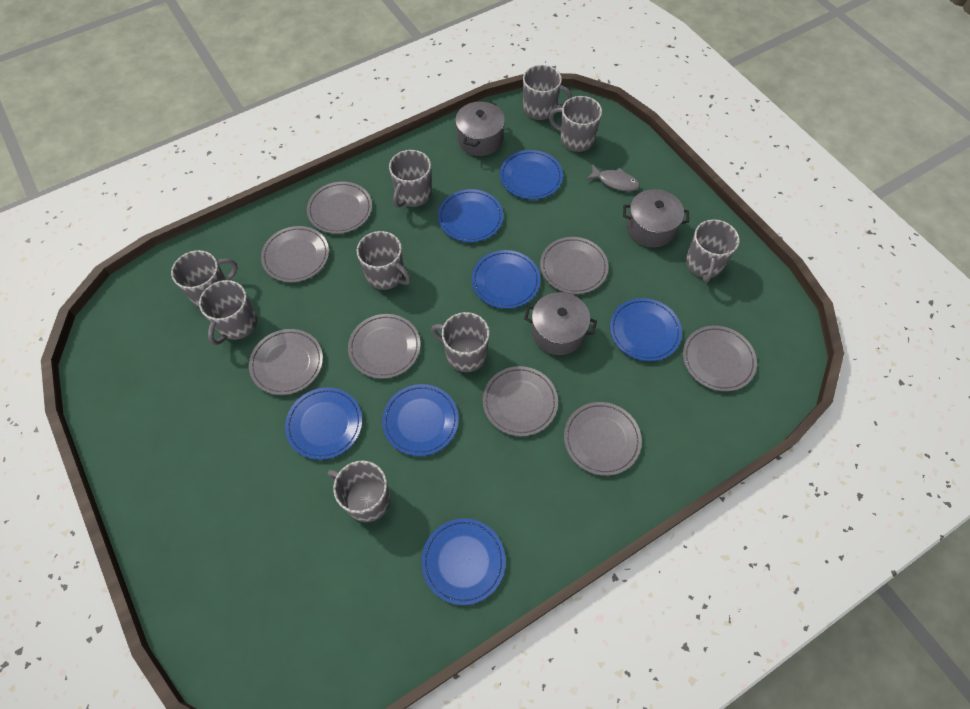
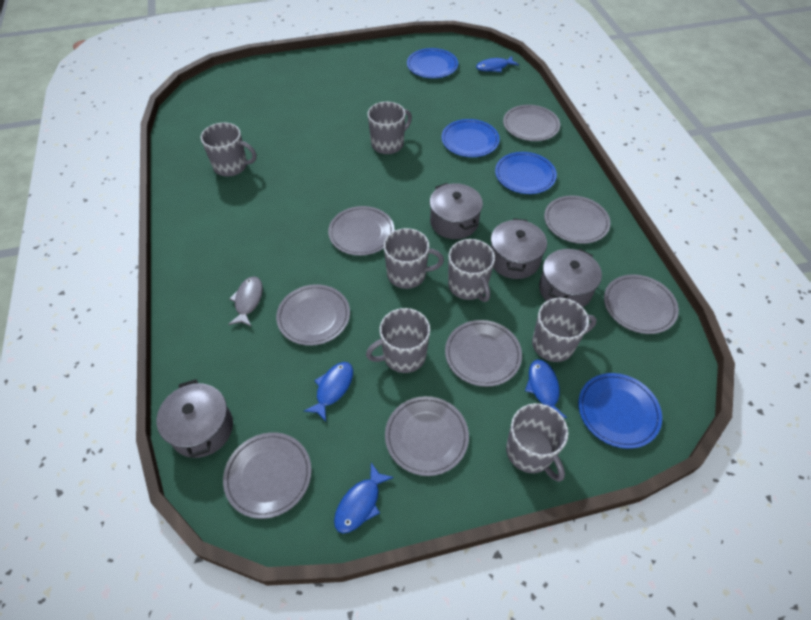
blue fish: 0 -> 4
blue plate: 7 -> 4
grey mug: 9 -> 7
grey pot: 3 -> 4

